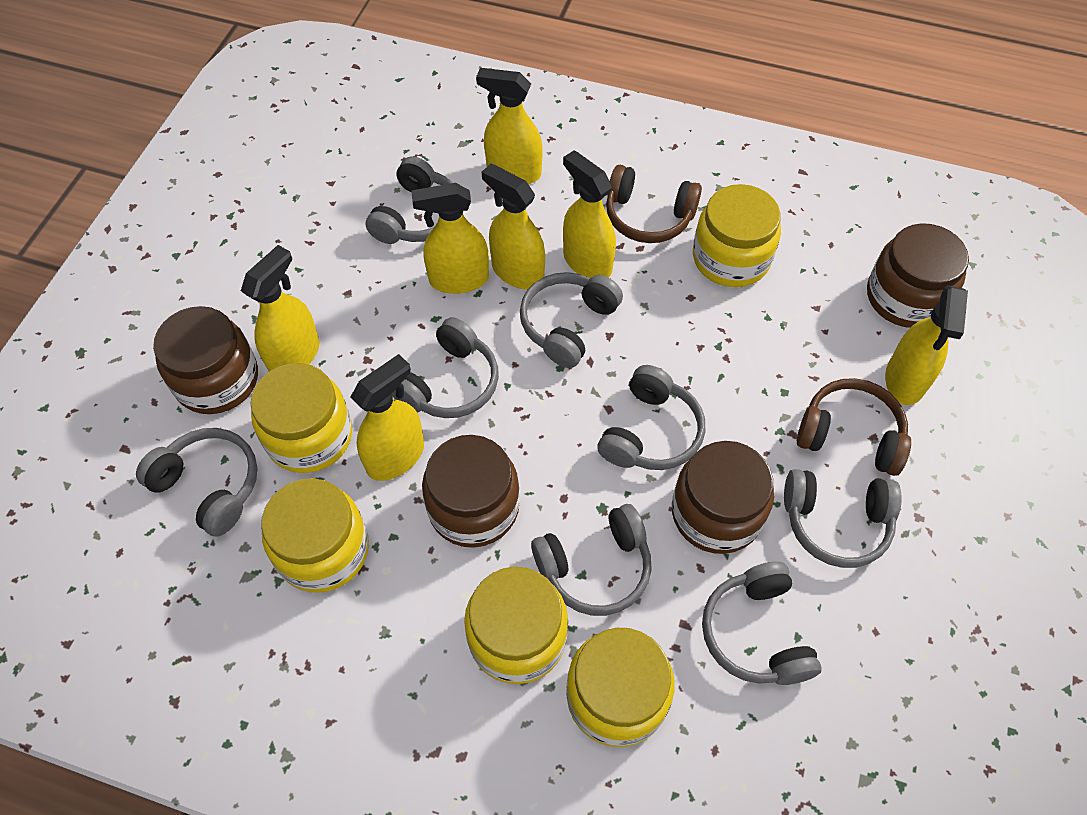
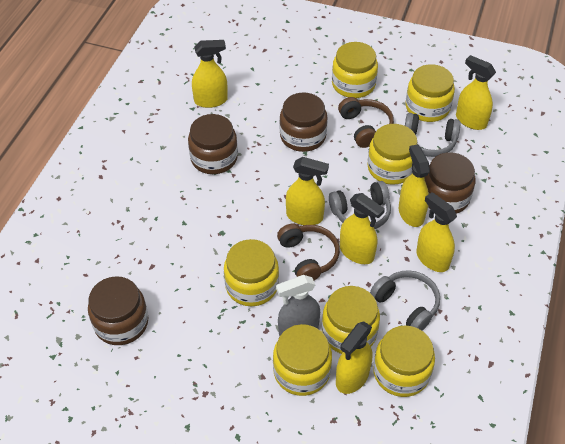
grey headphones: 8 -> 3
grey spray bottle: 0 -> 1
yellow jar: 5 -> 7

